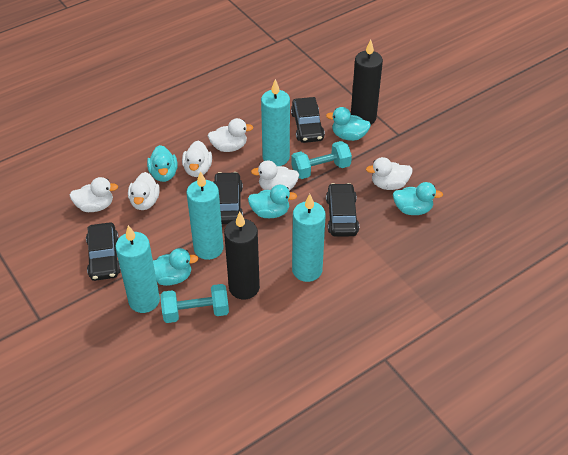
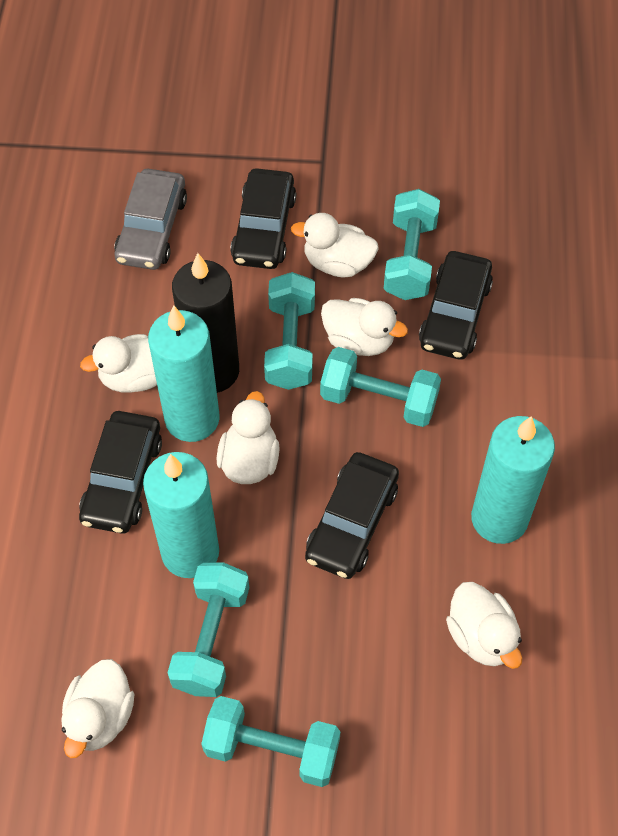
black candle: 2 -> 1
grey car: 0 -> 1
turquoise candle: 4 -> 3
turquoise duck: 5 -> 0
turquoise dumbbell: 2 -> 5

